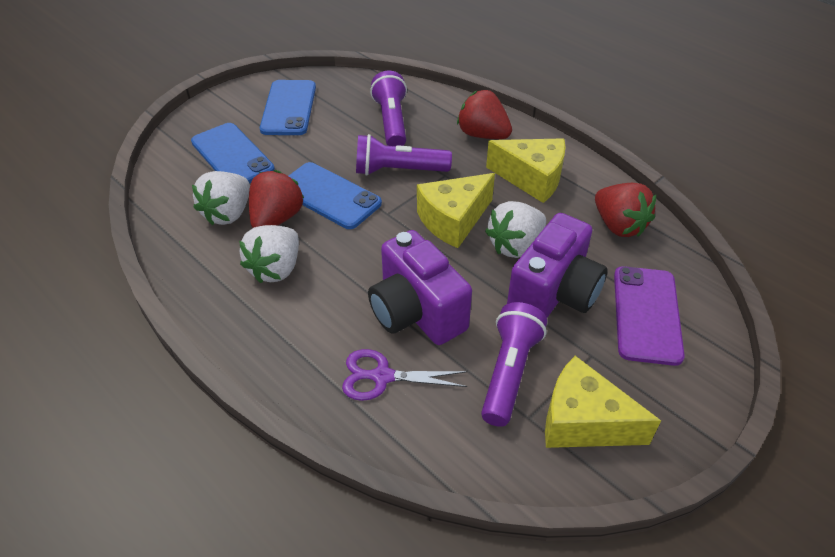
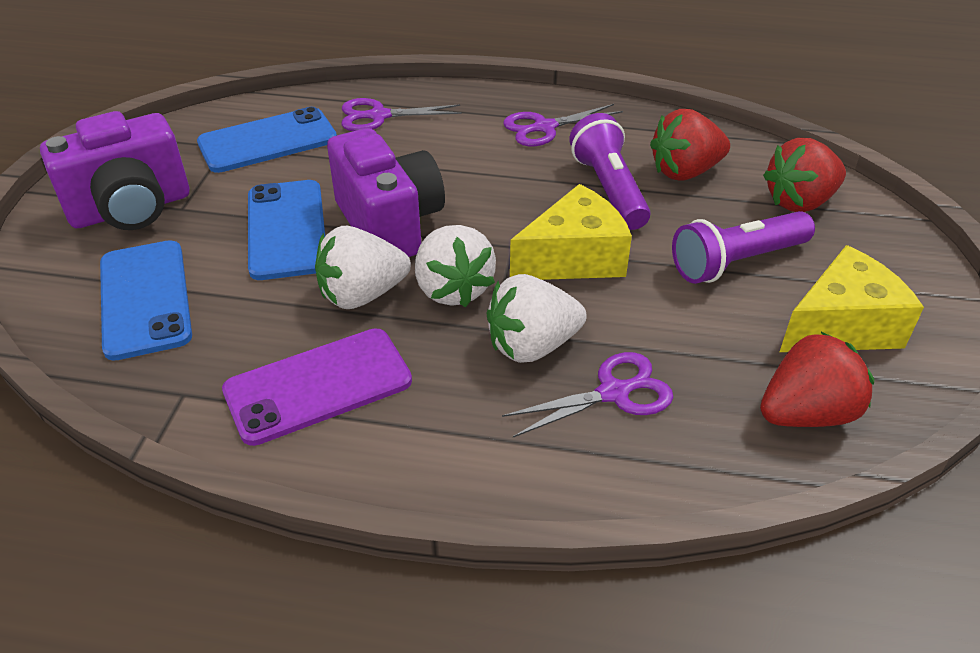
purple flashlight: 3 -> 2
purple scissors: 1 -> 3
yellow cheese: 3 -> 2

